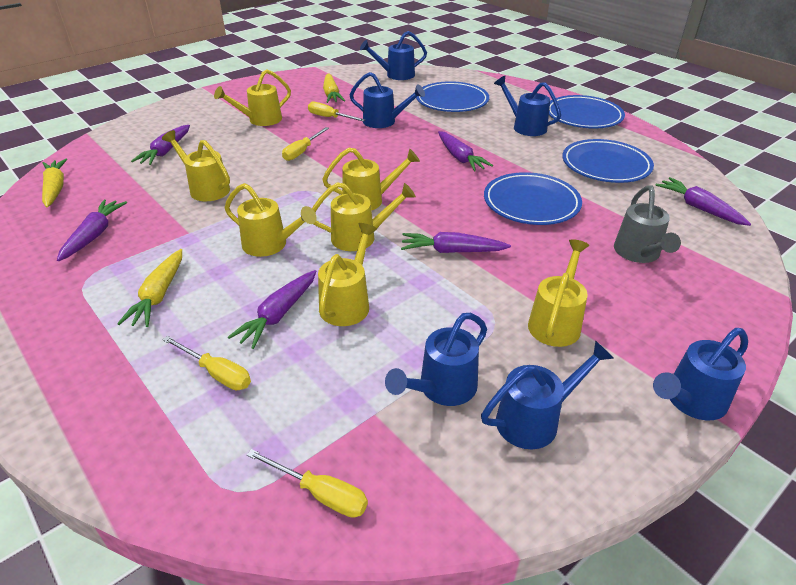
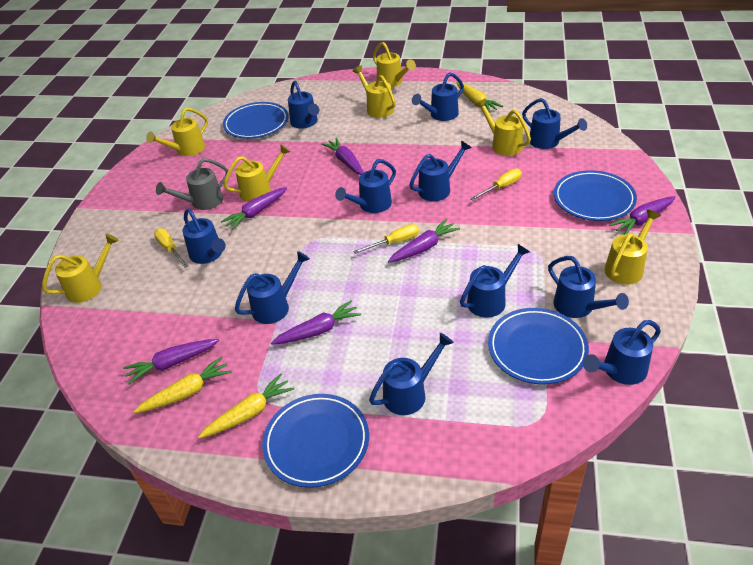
blue watering can: 6 -> 11
yellow screwdriver: 4 -> 3

